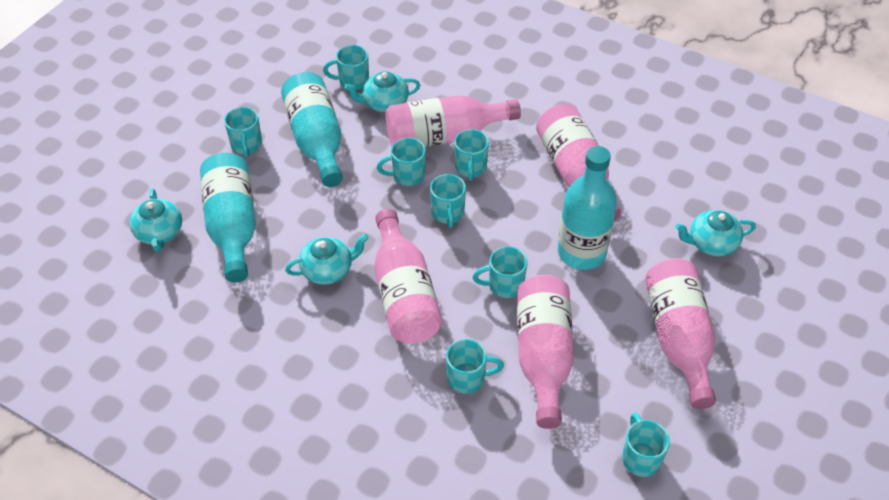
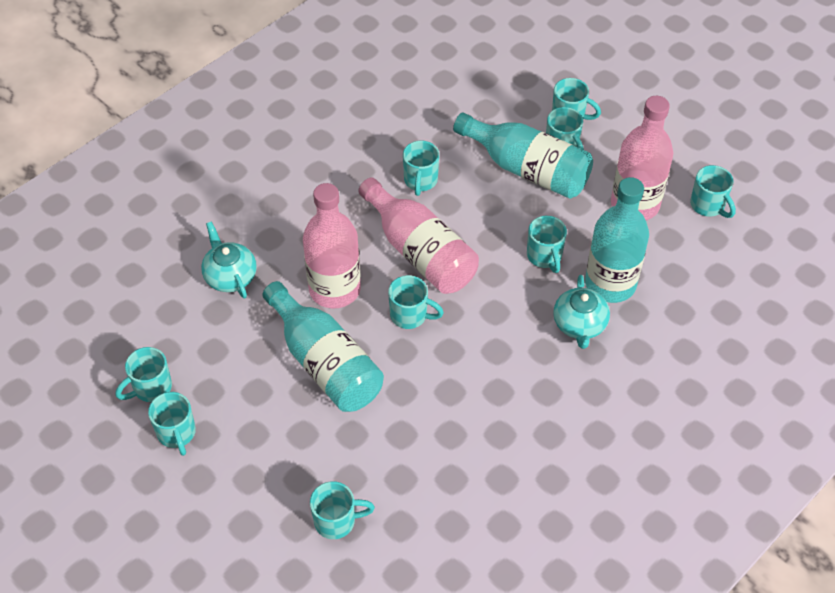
pink bottle: 5 -> 3
turquoise mug: 8 -> 9
turquoise teapot: 4 -> 2

